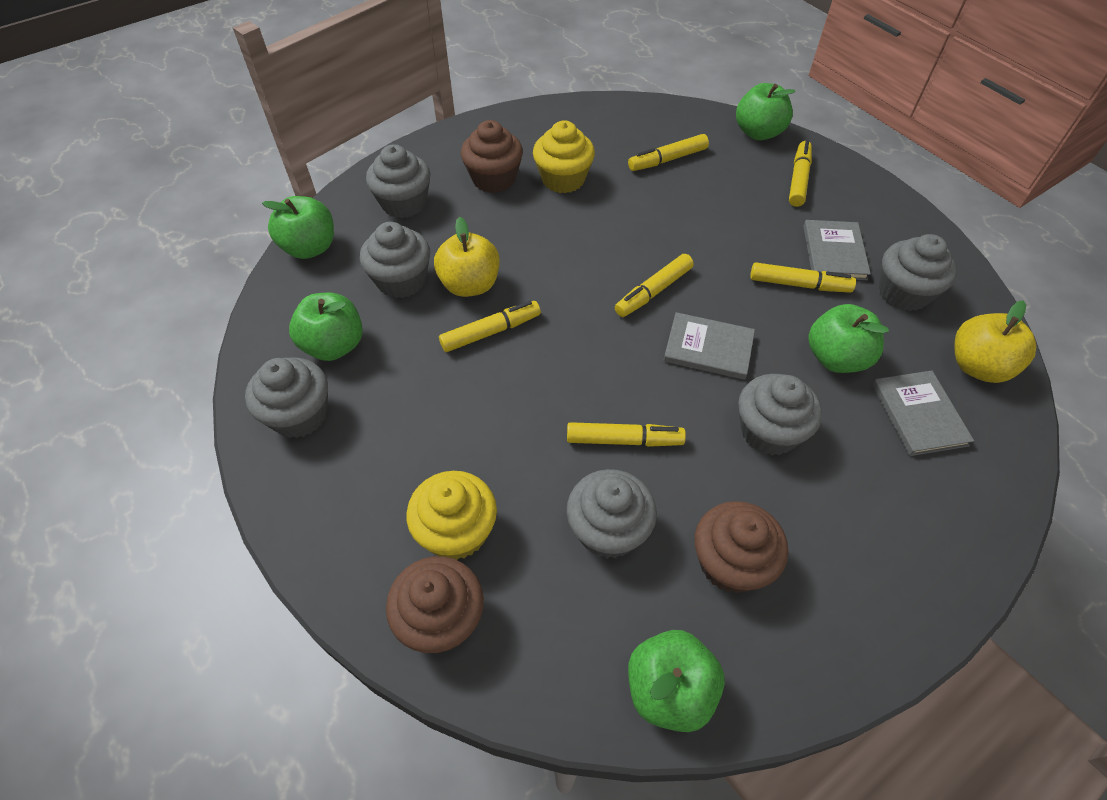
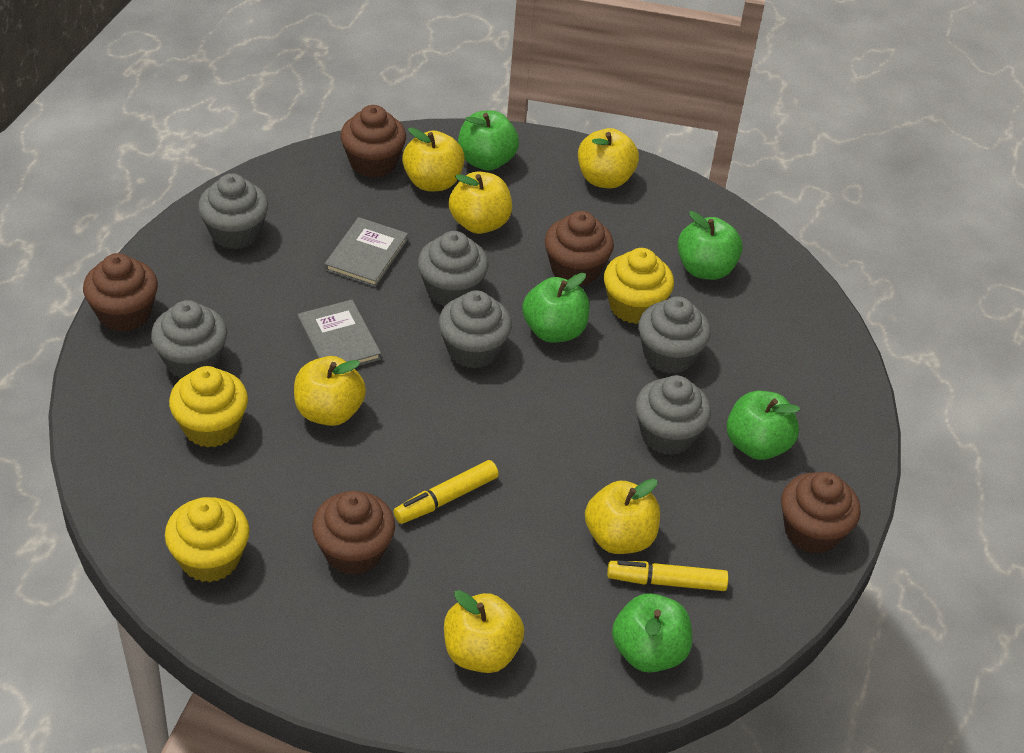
brown cupcake: 3 -> 5
grey book: 3 -> 2
yellow apple: 2 -> 6
yellow cupcake: 2 -> 3
yellow marker: 6 -> 2

